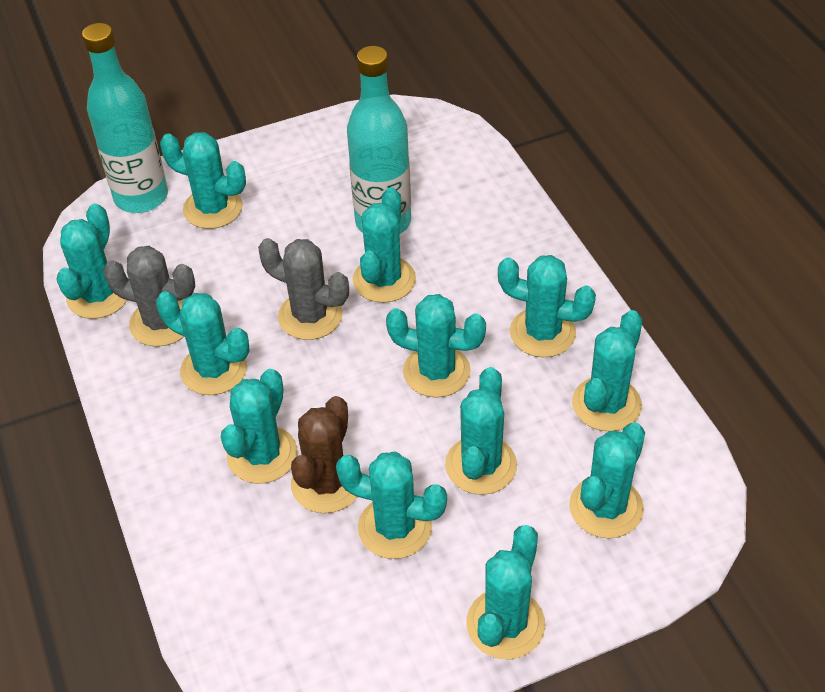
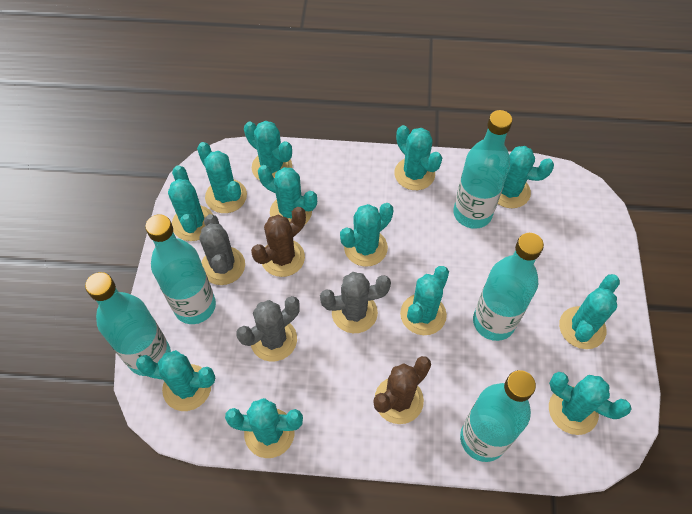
brown cactus: 1 -> 2
grey cactus: 2 -> 3
turquoise bottle: 2 -> 5

